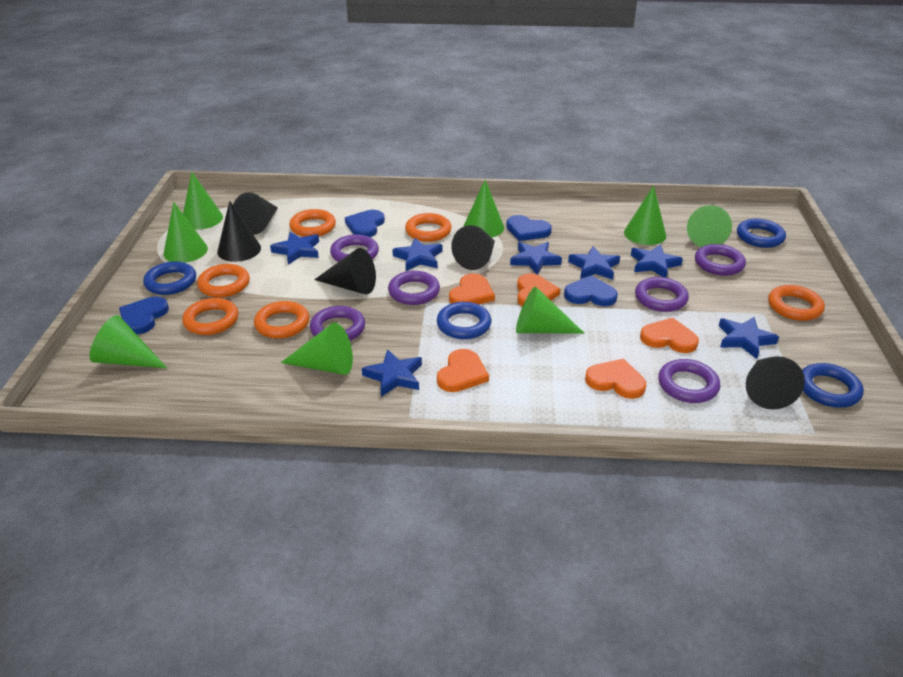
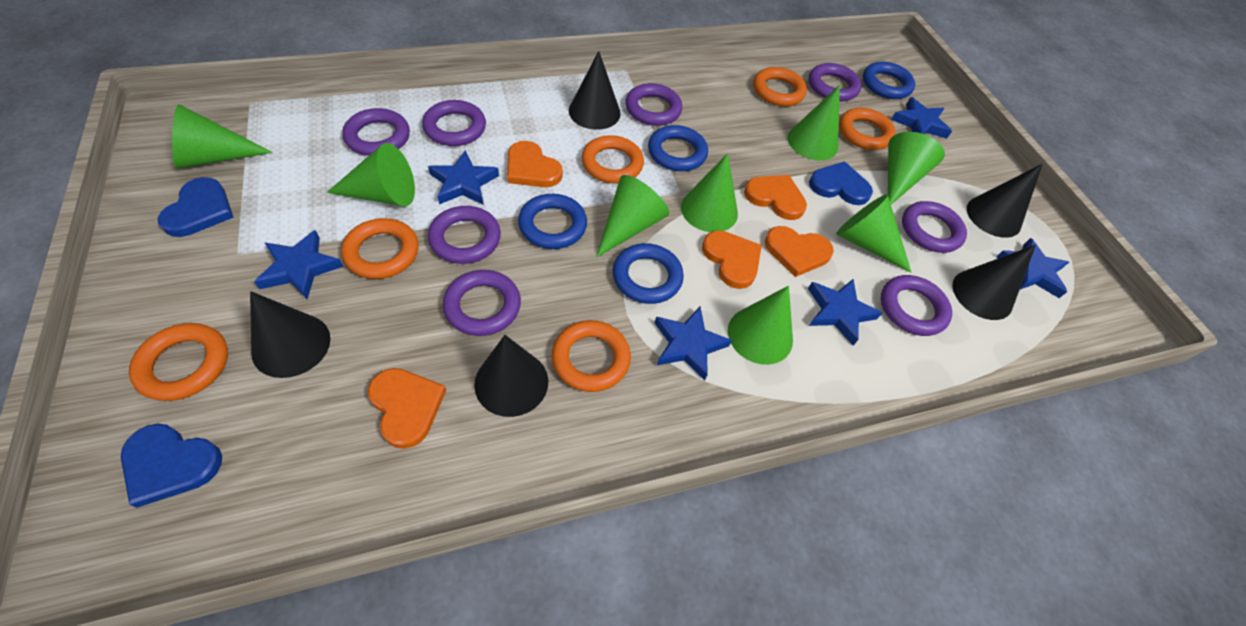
blue heart: 4 -> 3
blue star: 7 -> 6
purple ring: 6 -> 8

